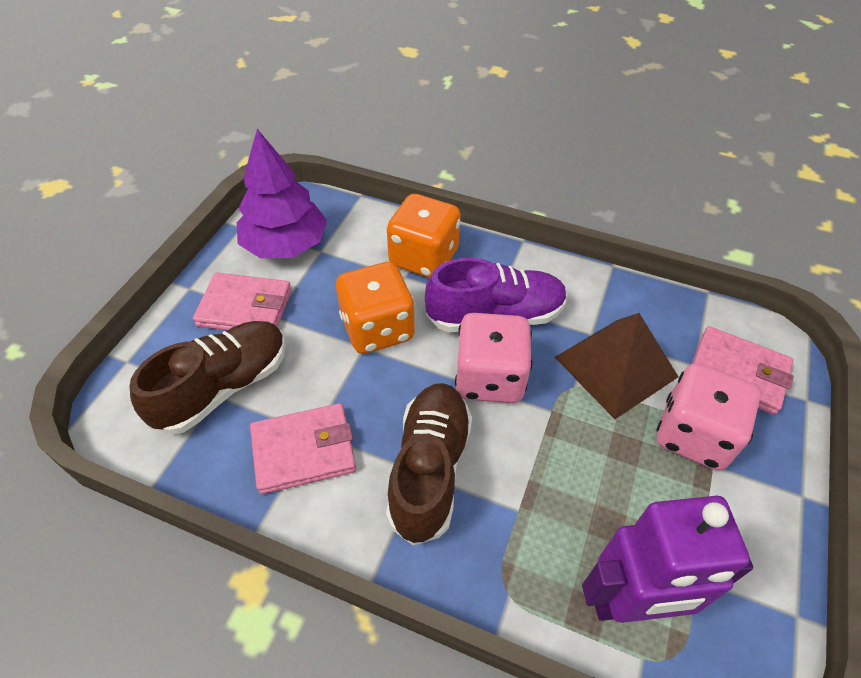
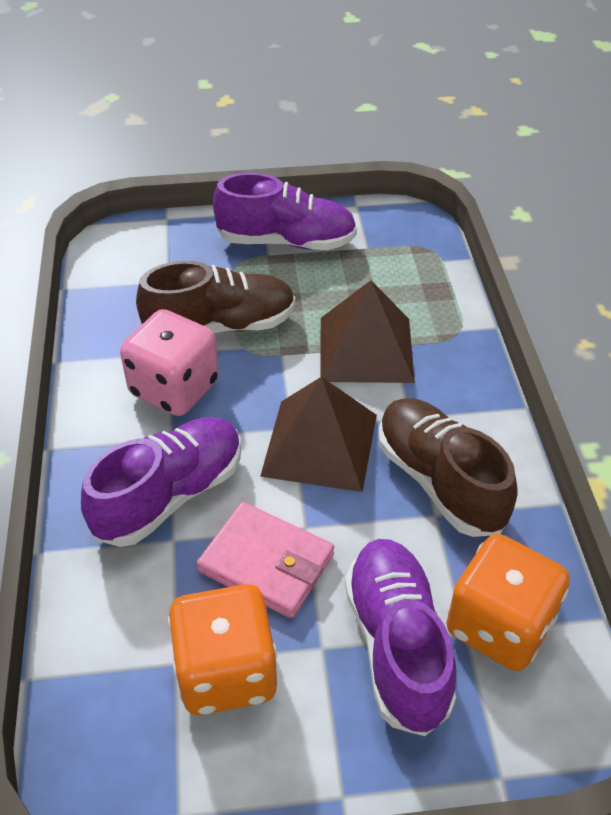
brown pyramid: 1 -> 2
pink dice: 2 -> 1
pink wallet: 3 -> 1
purple robot: 1 -> 0
purple shoe: 1 -> 3
purple tree: 1 -> 0

